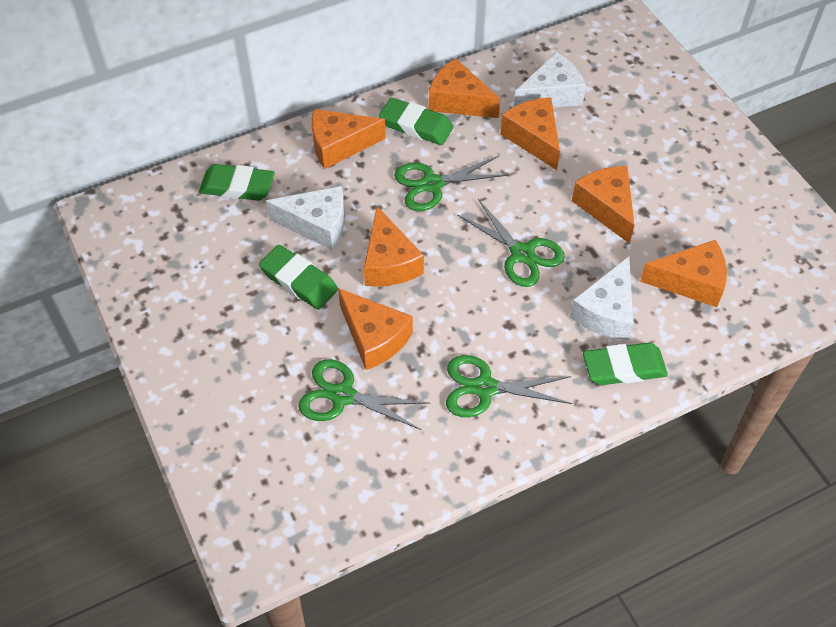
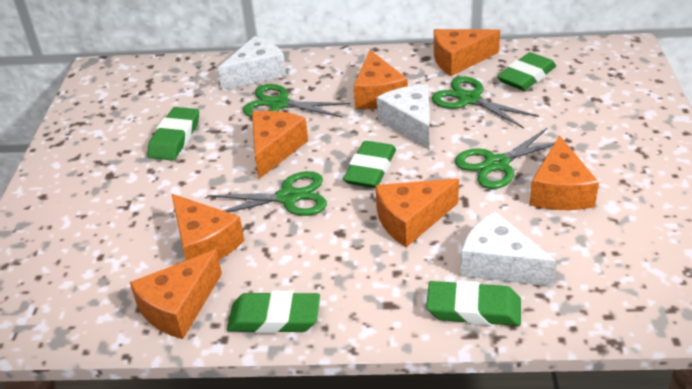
green eraser: 4 -> 5

